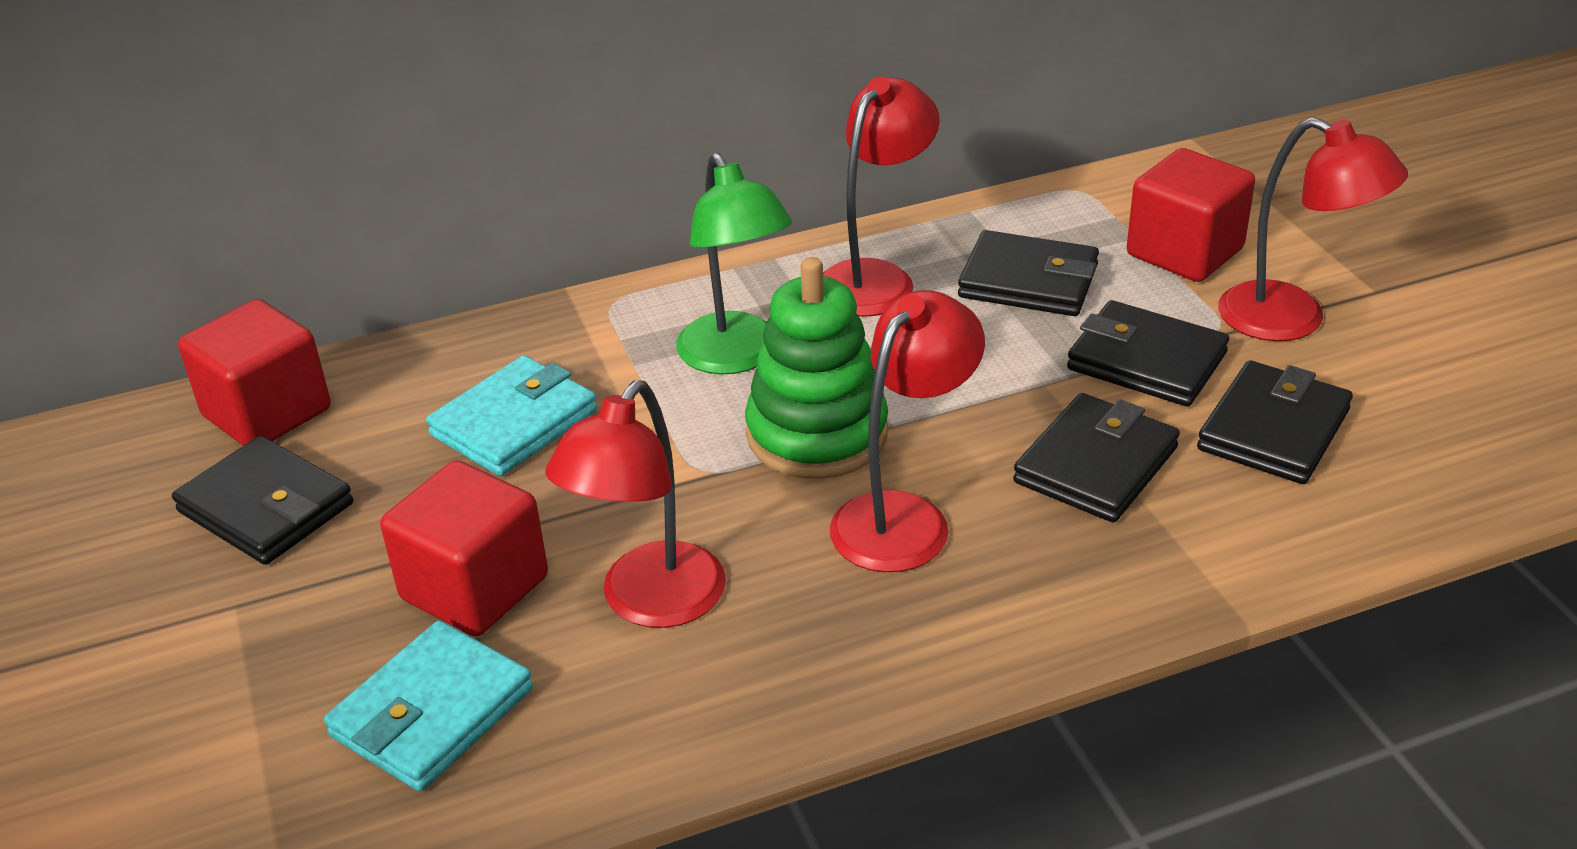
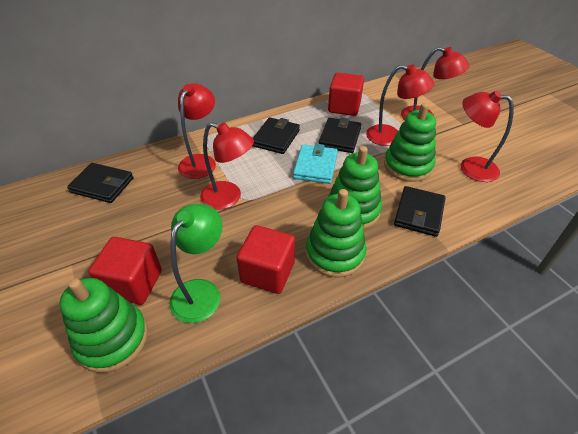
black wallet: 5 -> 4
green stacking toy: 1 -> 4
red lamp: 4 -> 5
turquoise wallet: 2 -> 1

